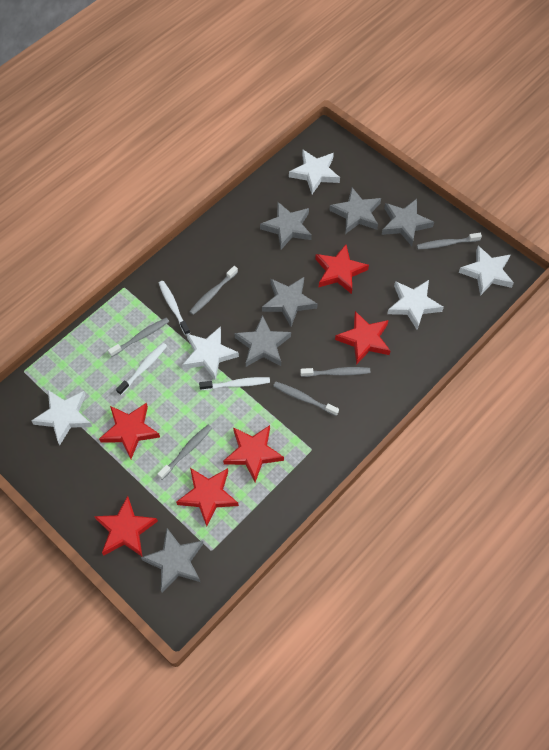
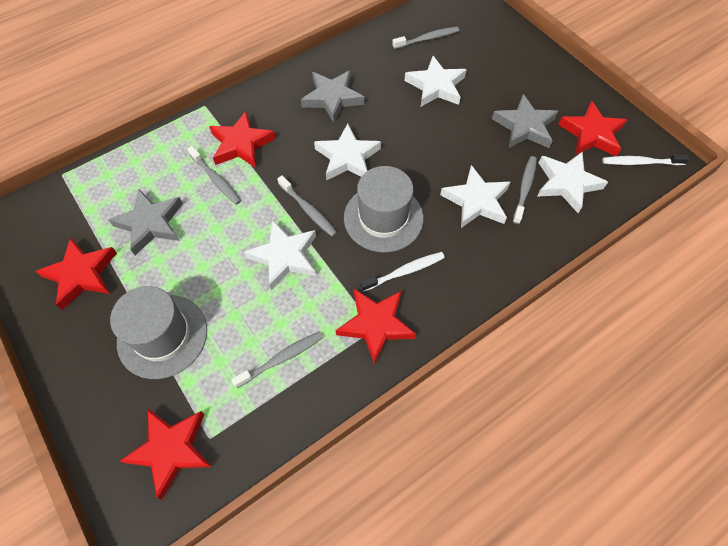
grey hat: 0 -> 2
grey star: 6 -> 3
grey toothbrush: 6 -> 5
red star: 6 -> 5
white toothbrush: 3 -> 2

